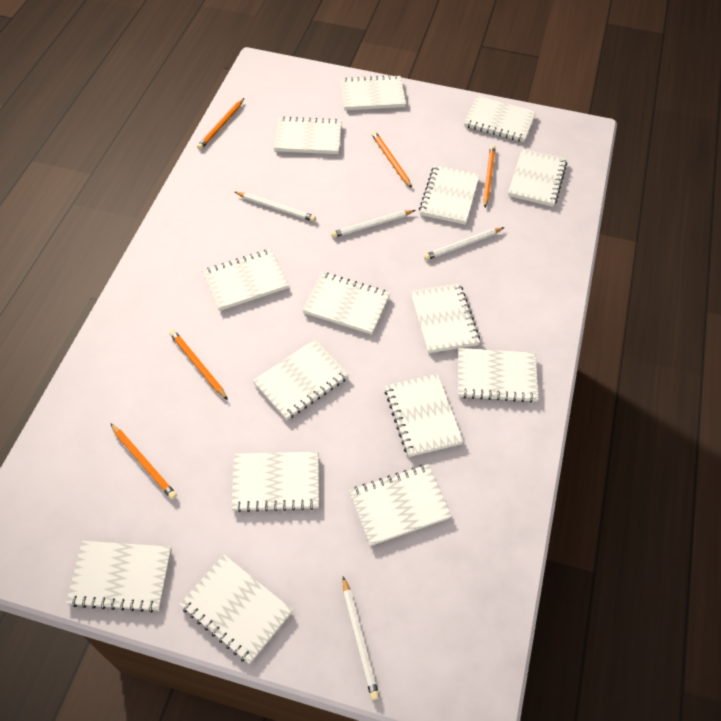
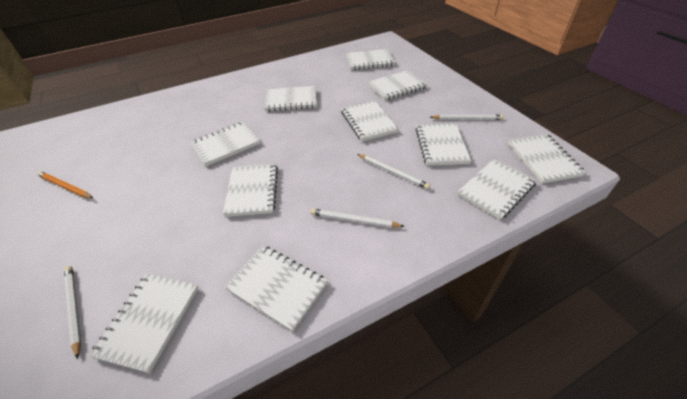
orange pencil: 5 -> 1
white notebook: 15 -> 11

